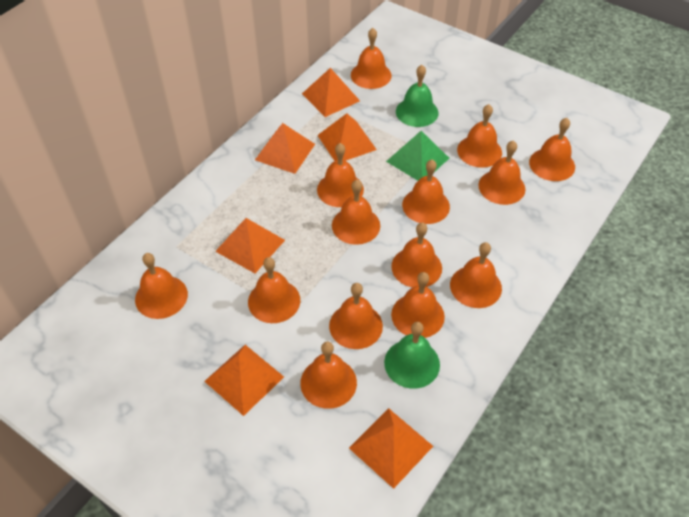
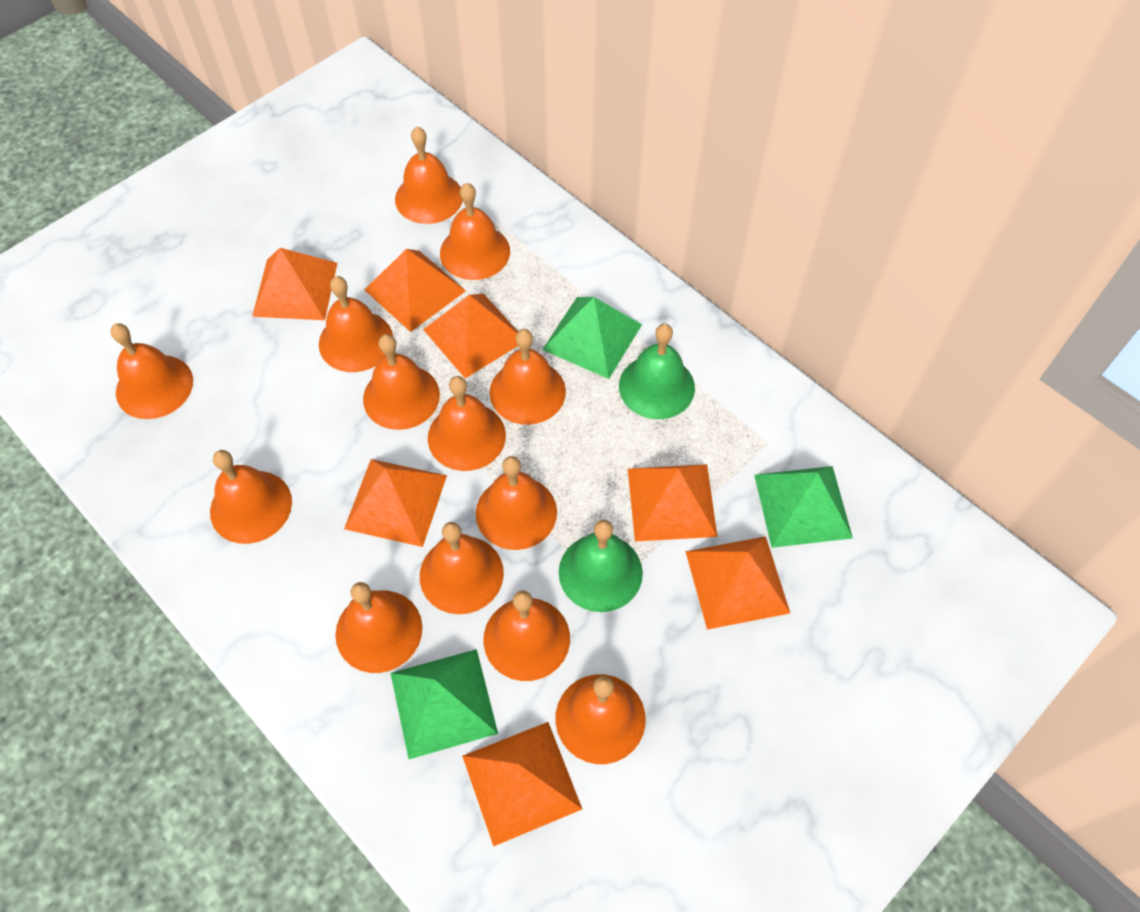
green pyramid: 1 -> 3
orange bell: 14 -> 13
orange pyramid: 6 -> 7

